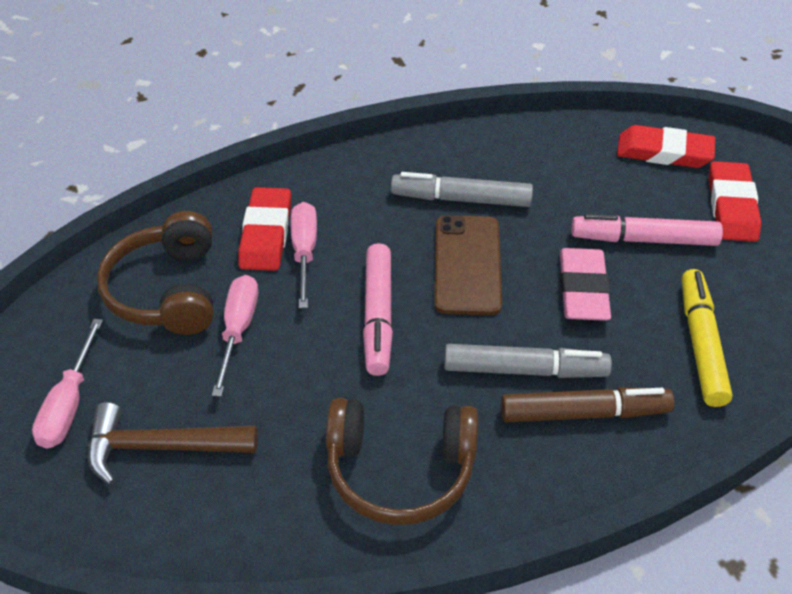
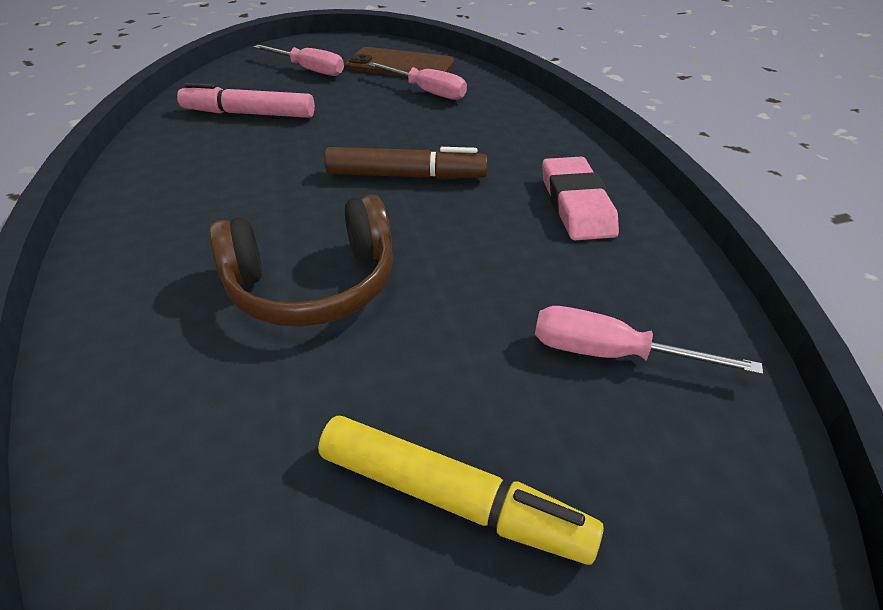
brown hammer: 1 -> 0
brown headphones: 2 -> 1
grey marker: 2 -> 0
pink marker: 2 -> 1
red eraser: 3 -> 0

